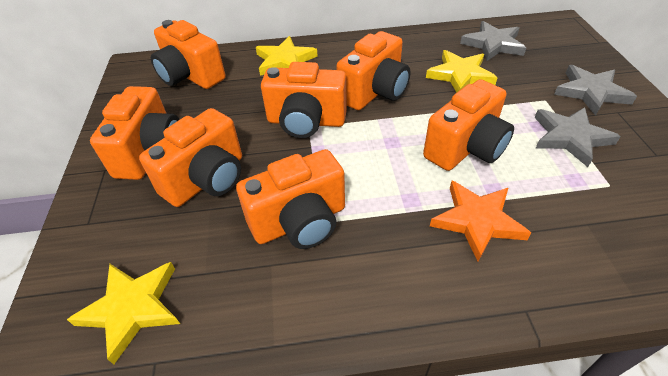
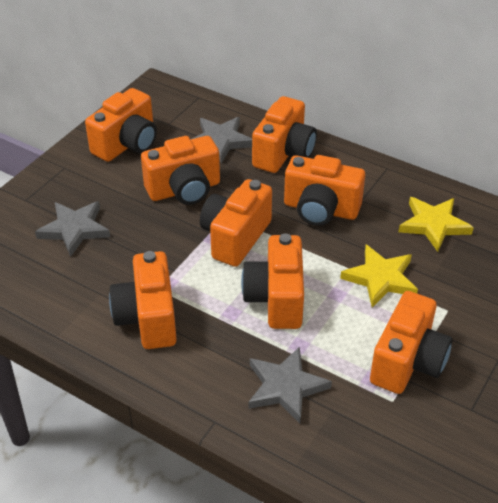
orange camera: 7 -> 8
orange star: 1 -> 0
yellow star: 3 -> 2

